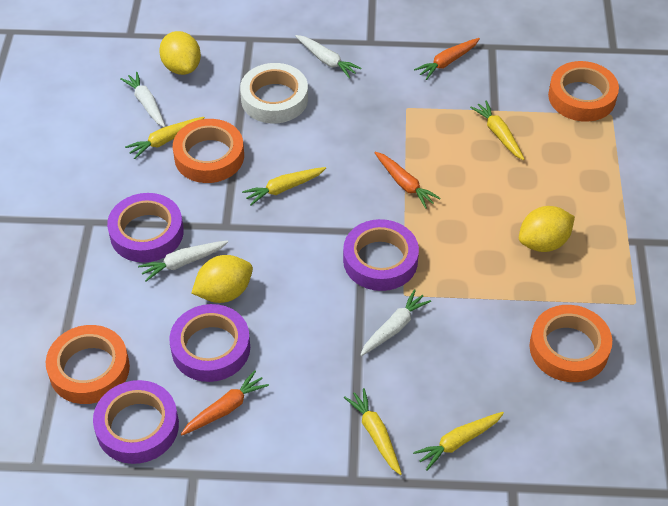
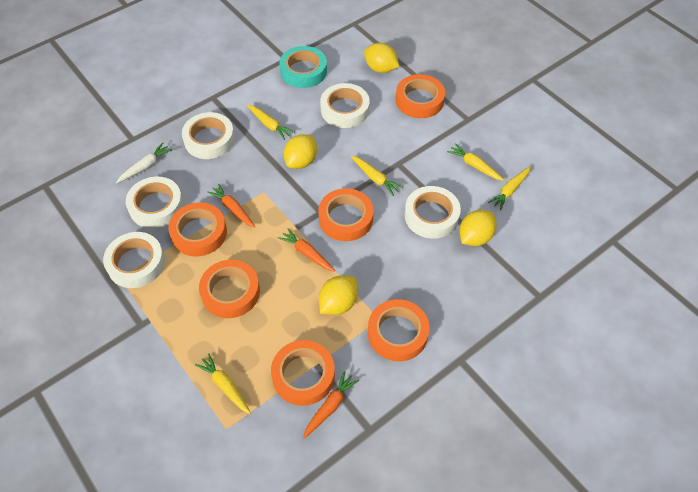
orange tape: 4 -> 6
purple tape: 4 -> 0
turquoise tape: 0 -> 1
white carrot: 4 -> 1
white tape: 1 -> 5
yellow lemon: 3 -> 4

